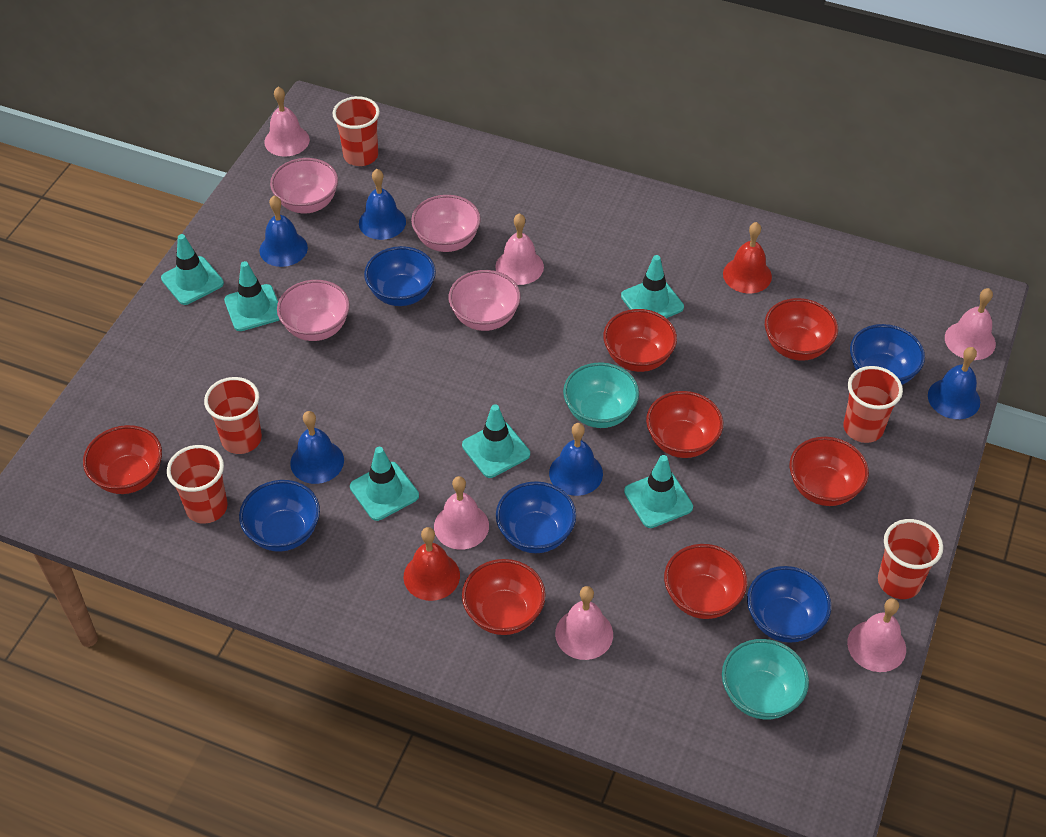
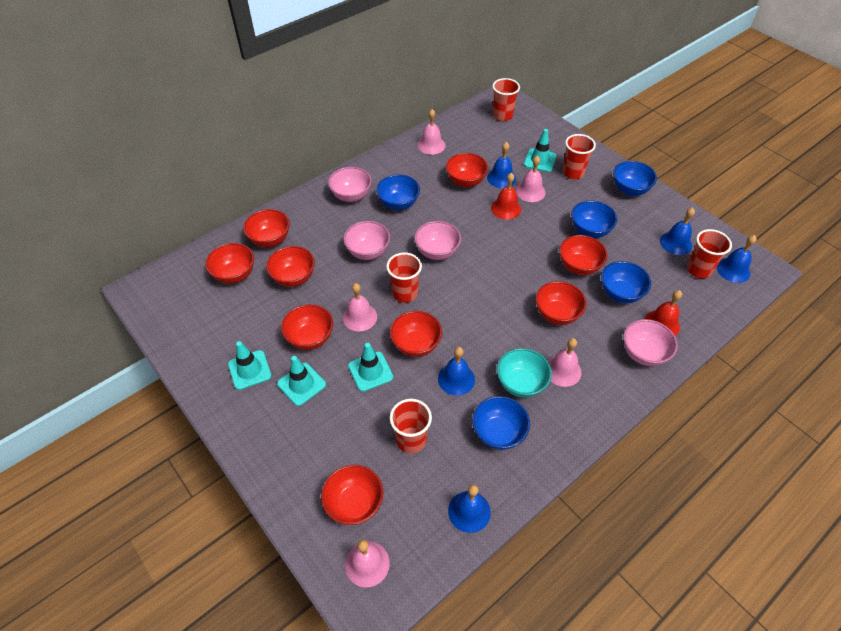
pink bell: 6 -> 5
red bowl: 7 -> 9
turquoise bowl: 2 -> 1
turquoise traffic cone: 6 -> 4

